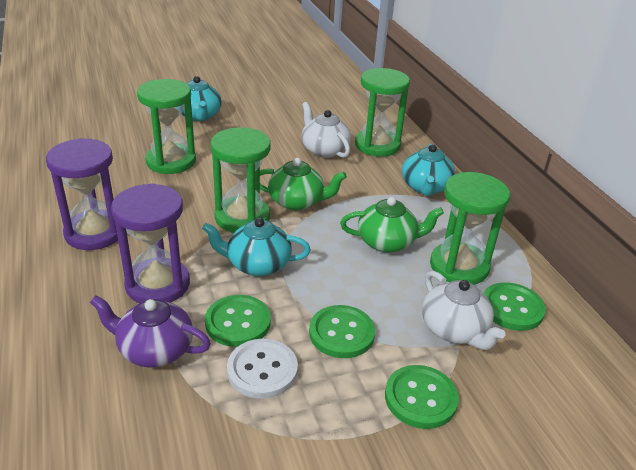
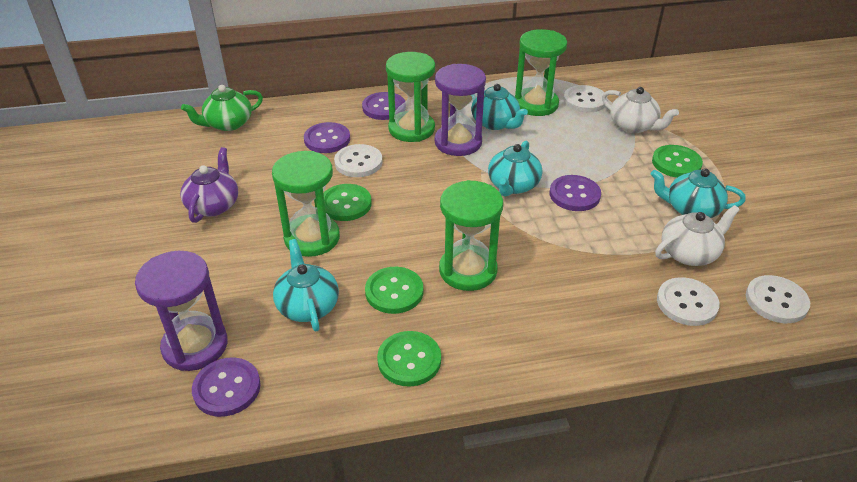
green teapot: 2 -> 1
purple button: 0 -> 4
turquoise teapot: 3 -> 4
white button: 1 -> 4

